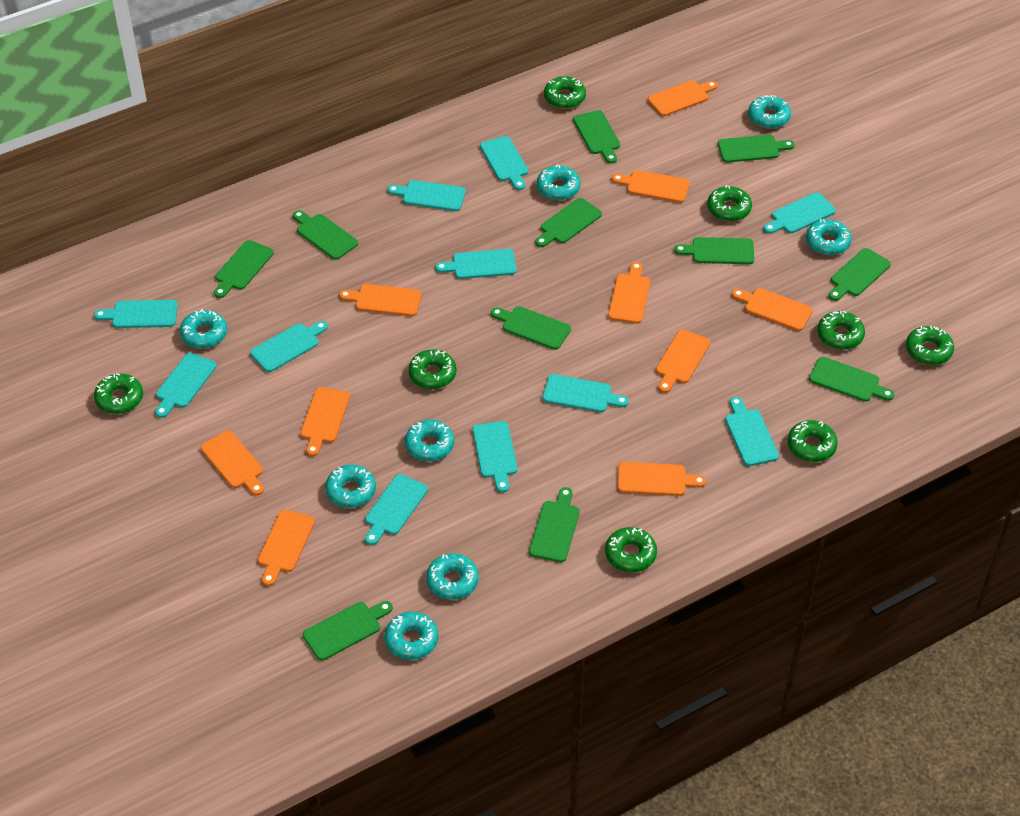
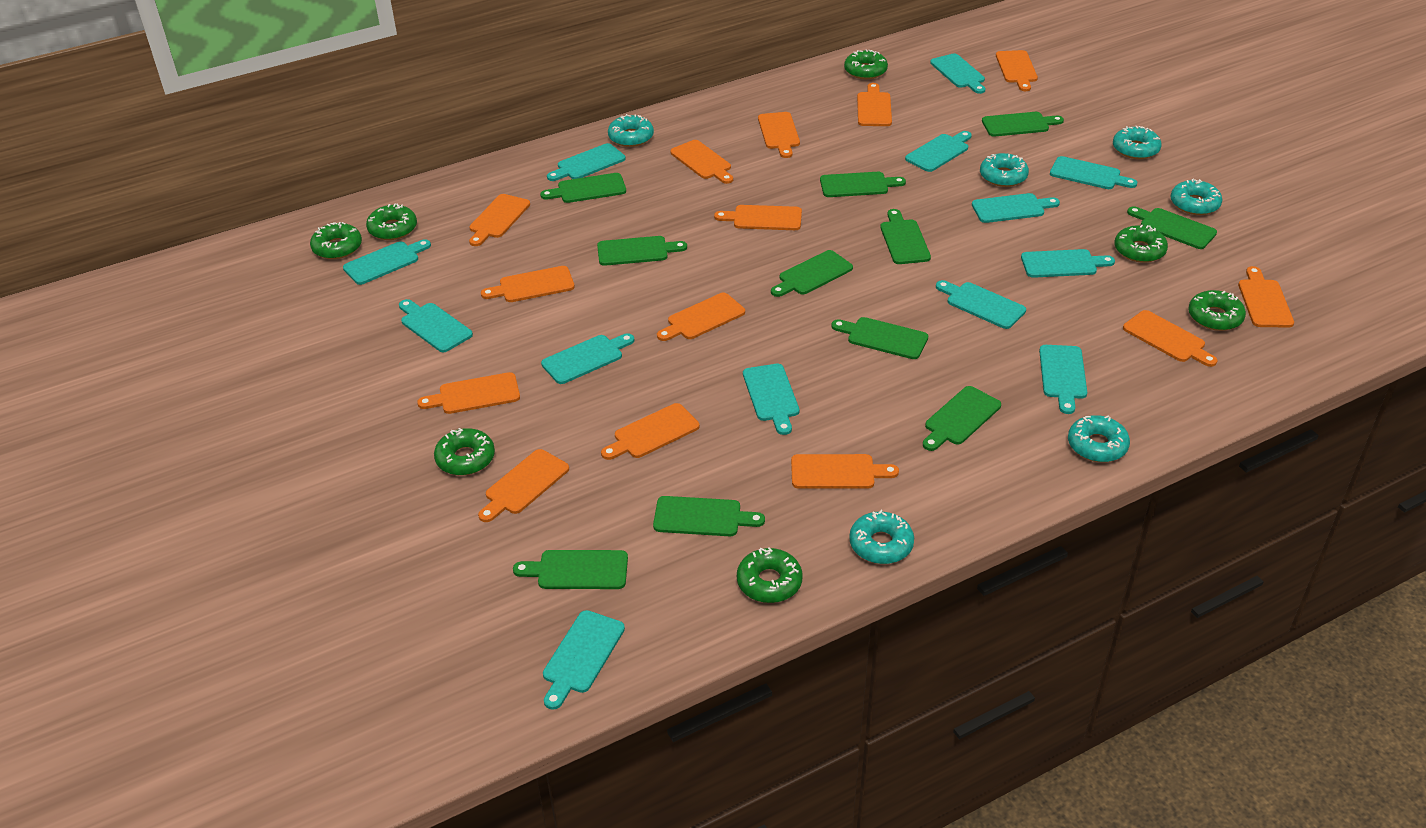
green donut: 8 -> 7
orange cutting board: 10 -> 14
turquoise cutting board: 11 -> 13
turquoise donut: 8 -> 6

